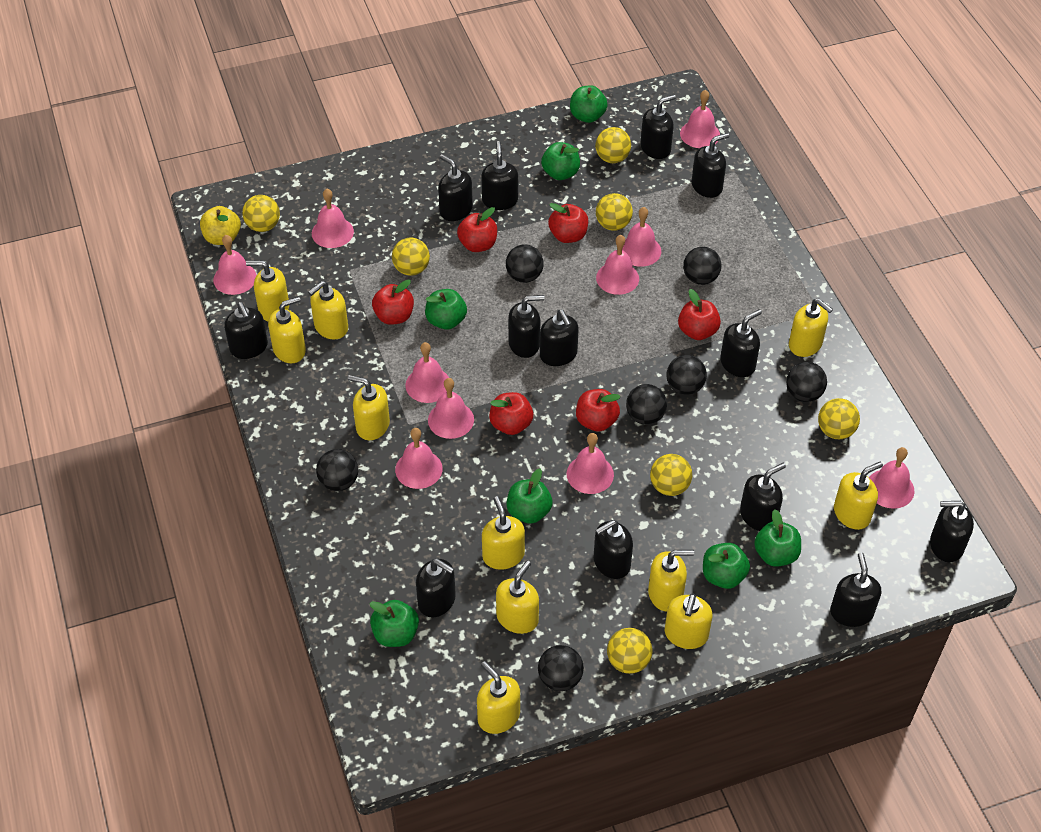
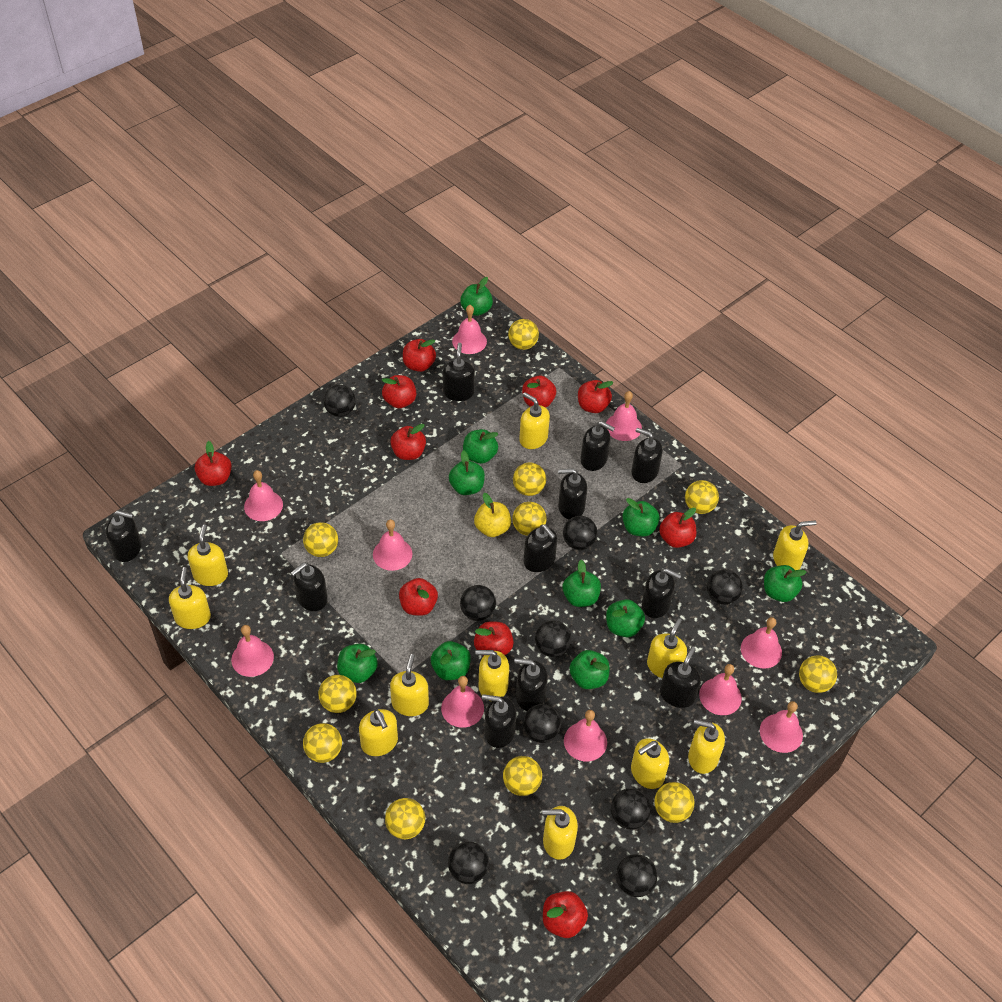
black ball: 7 -> 9
black soap dispenser: 13 -> 11
green apple: 7 -> 10
red apple: 6 -> 10
yellow ball: 7 -> 11

